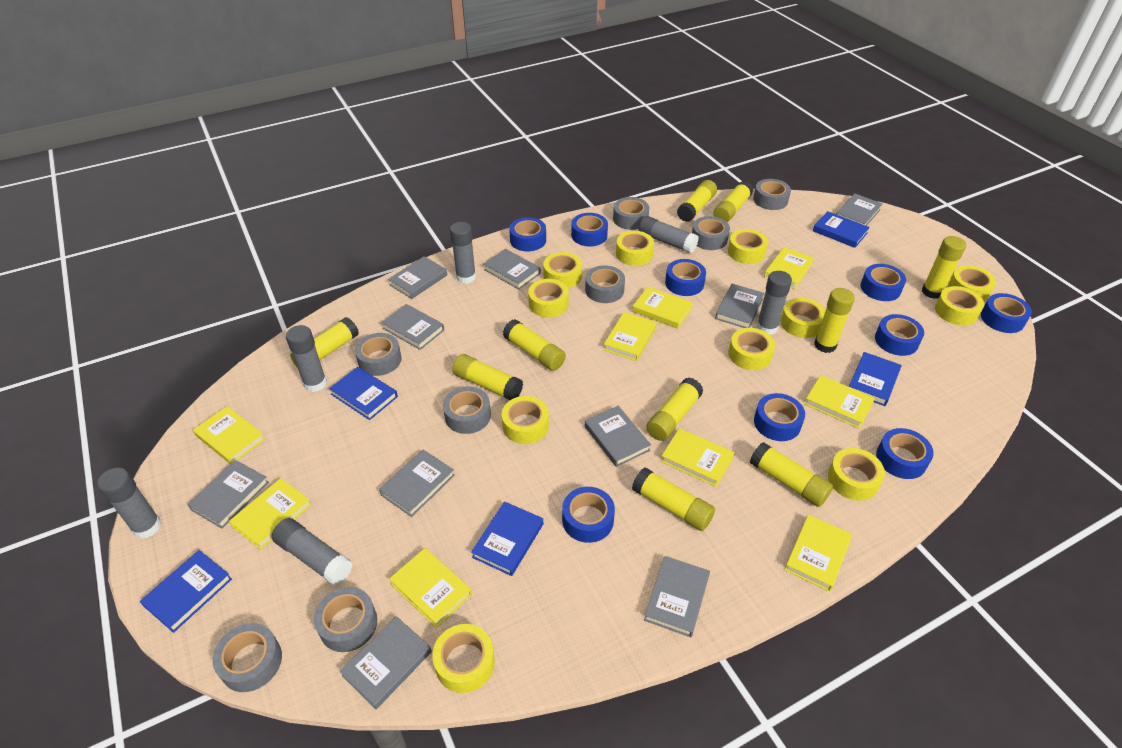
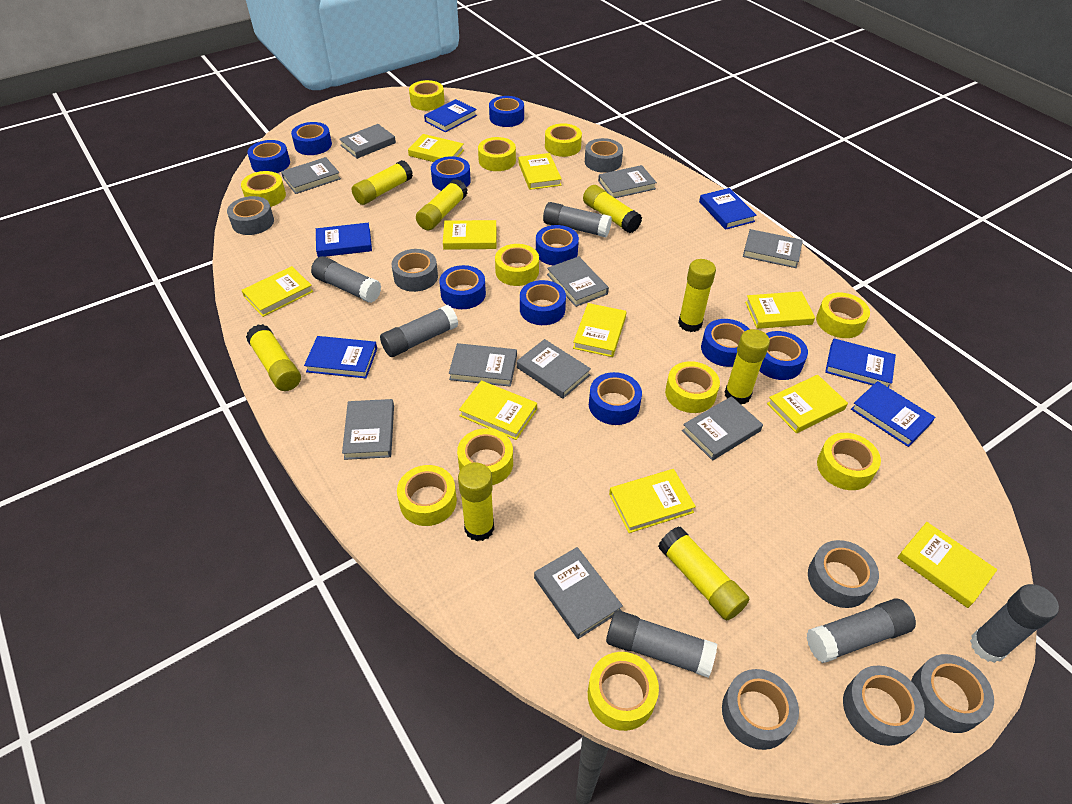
blue book: 5 -> 6
blue tape: 9 -> 10
grey tape: 8 -> 7
yellow book: 9 -> 10
yellow glue stick: 10 -> 8

